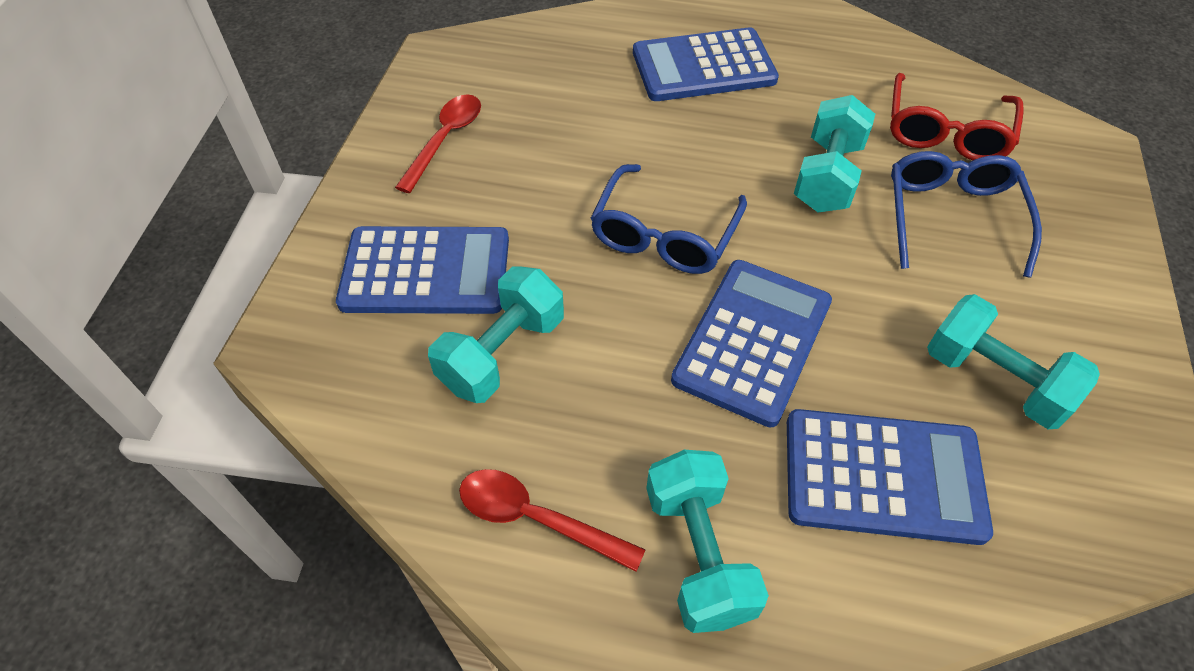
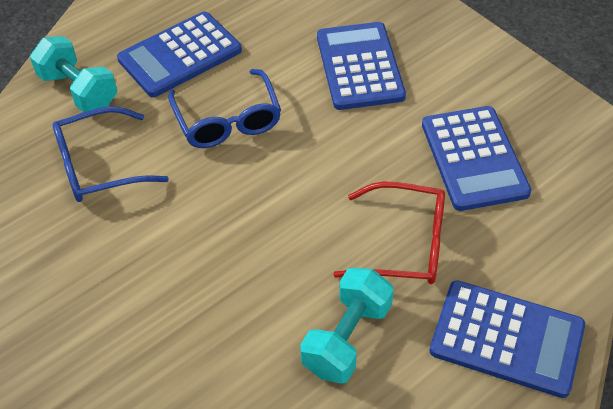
red spoon: 2 -> 0
turquoise dumbbell: 4 -> 2

